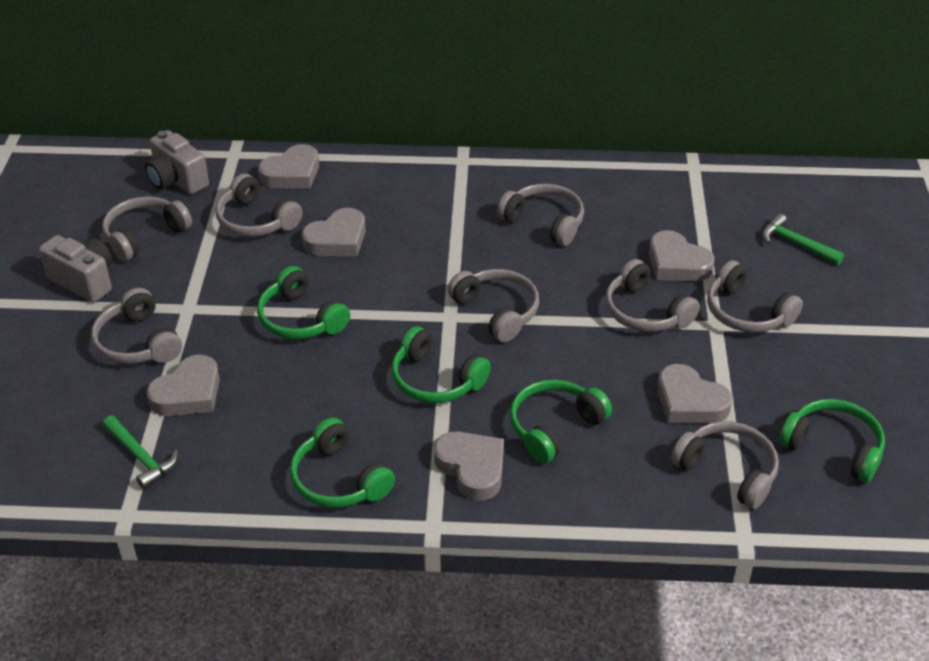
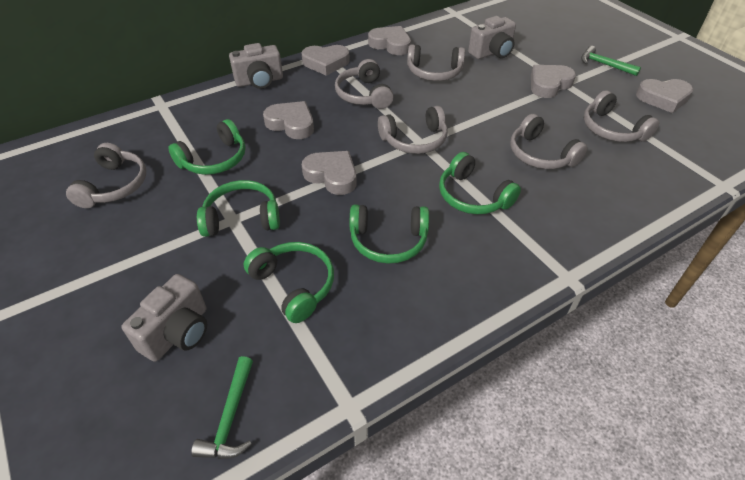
grey camera: 2 -> 3
grey headphones: 8 -> 6

